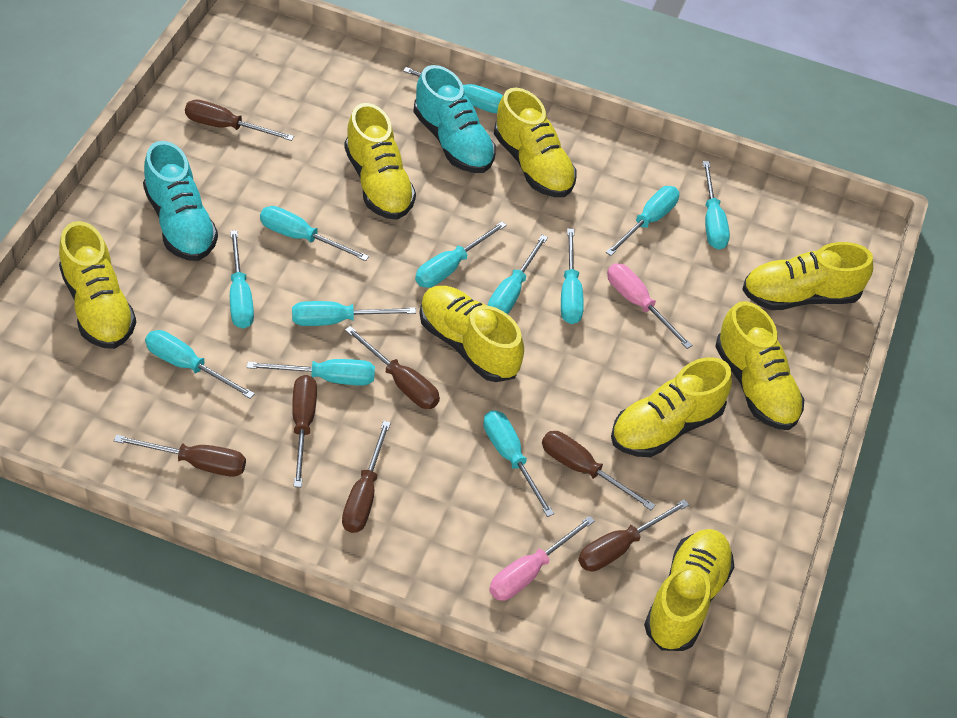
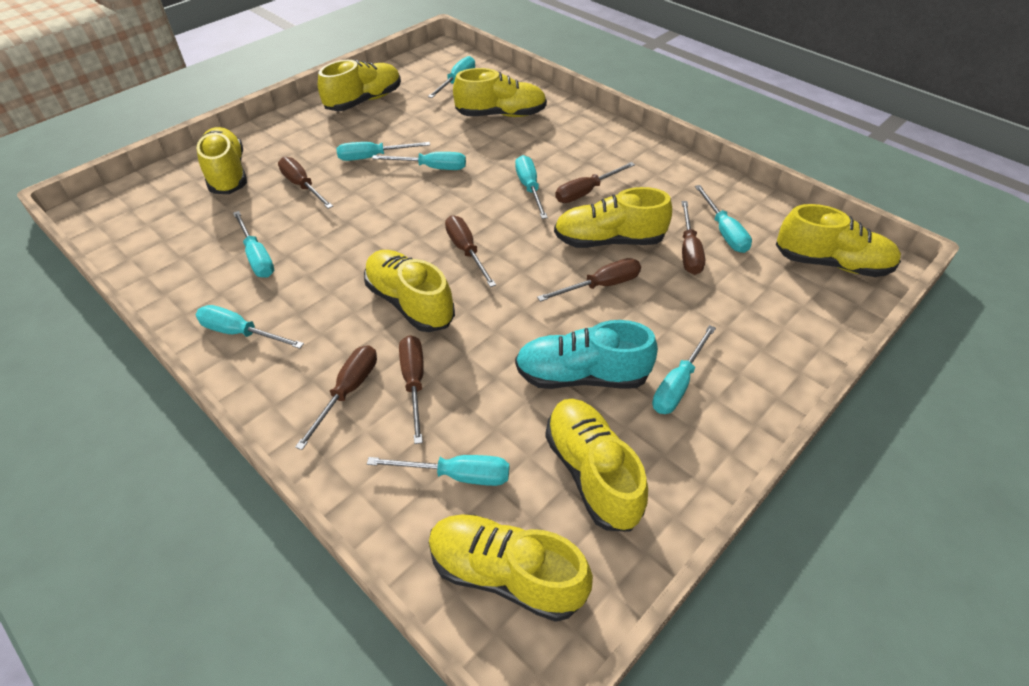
pink screwdriver: 2 -> 0
turquoise screwdriver: 12 -> 9
turquoise shoe: 2 -> 1

